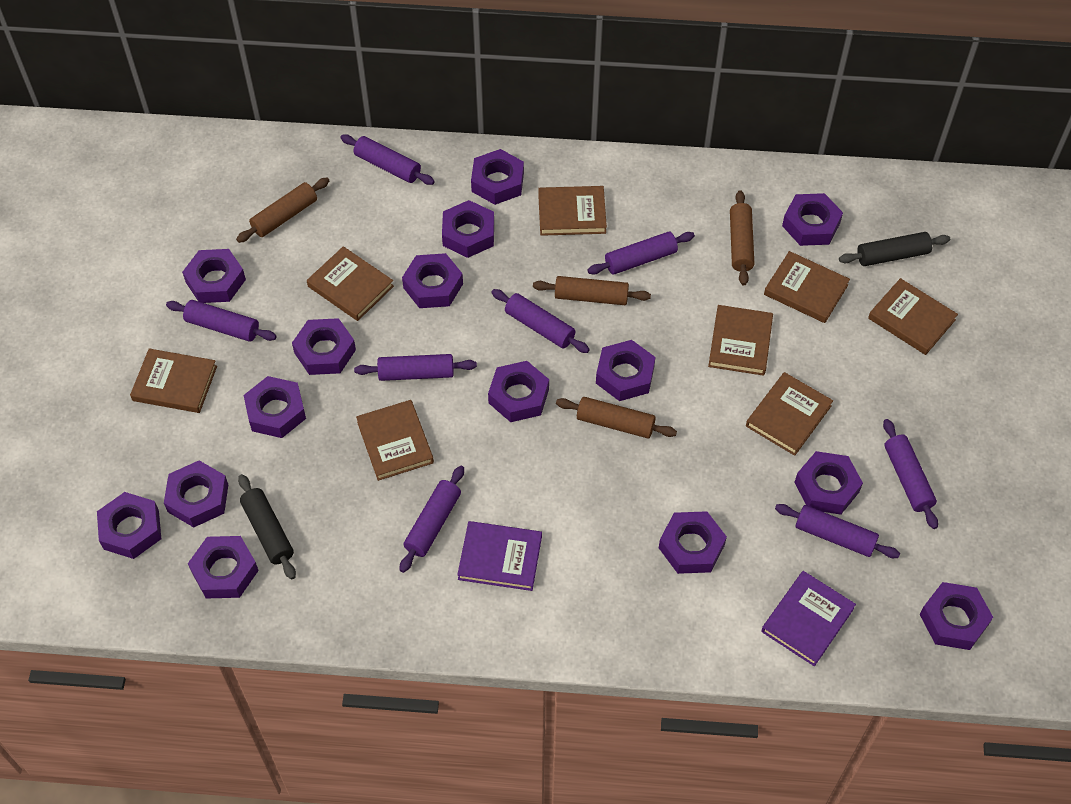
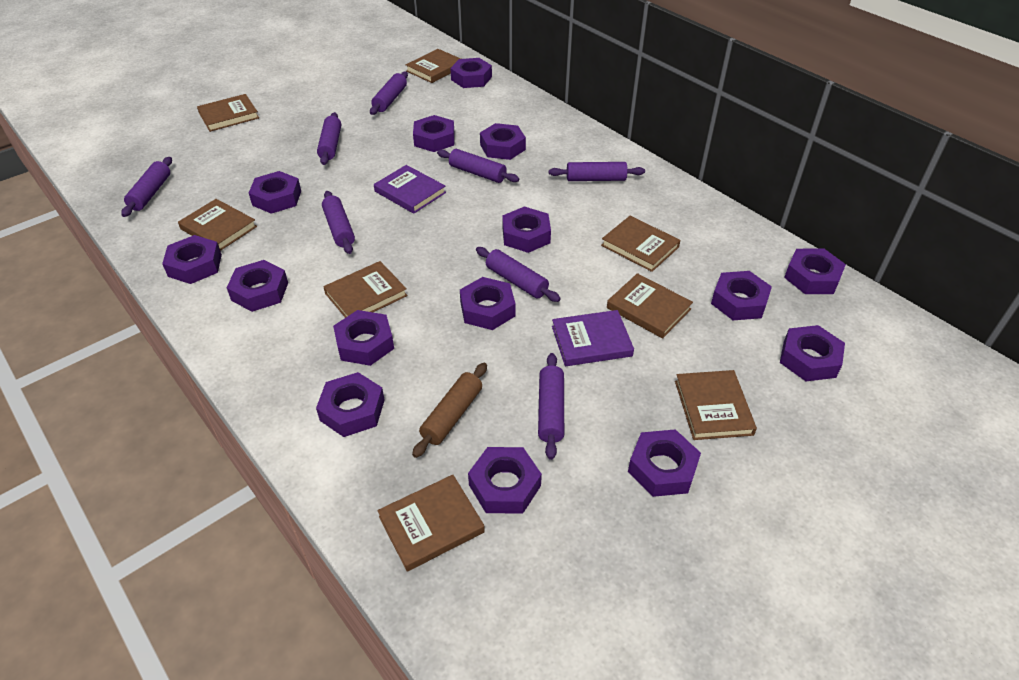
black rolling pin: 2 -> 0
brown rolling pin: 4 -> 1

